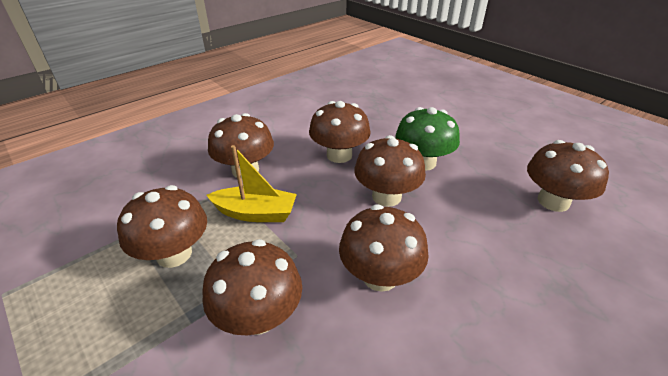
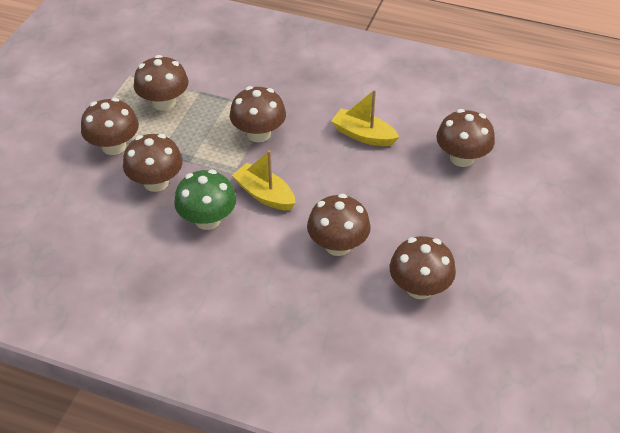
yellow boat: 1 -> 2

